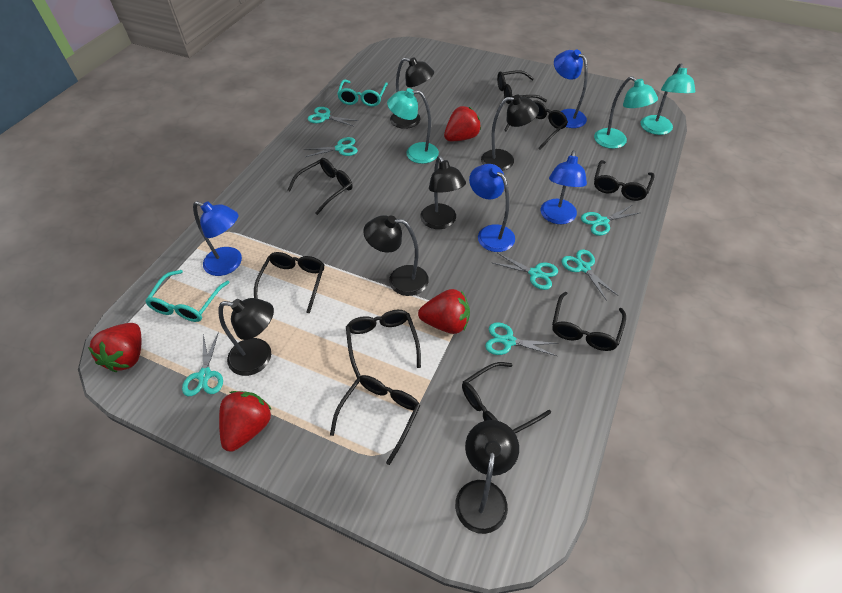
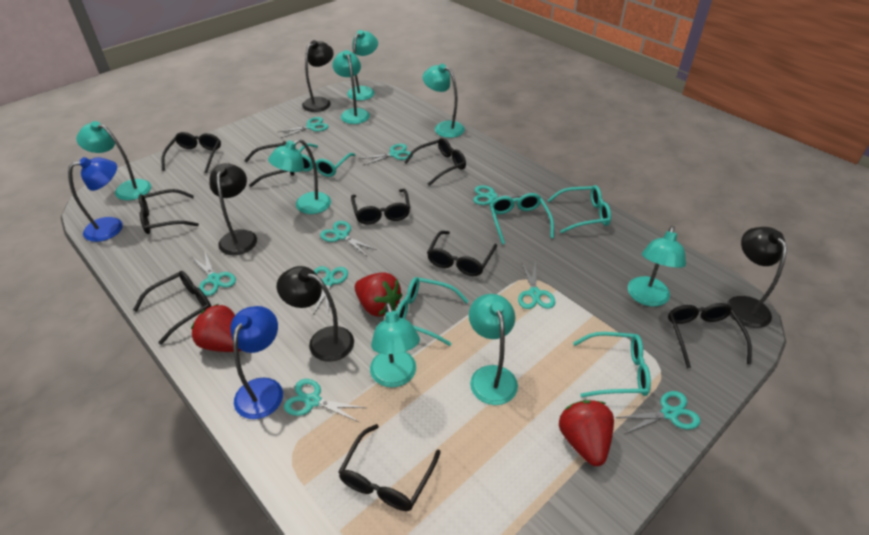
black lamp: 6 -> 4
blue lamp: 4 -> 2
red strawberry: 4 -> 3
turquoise glasses: 2 -> 5
turquoise lamp: 3 -> 8
turquoise scissors: 7 -> 9

